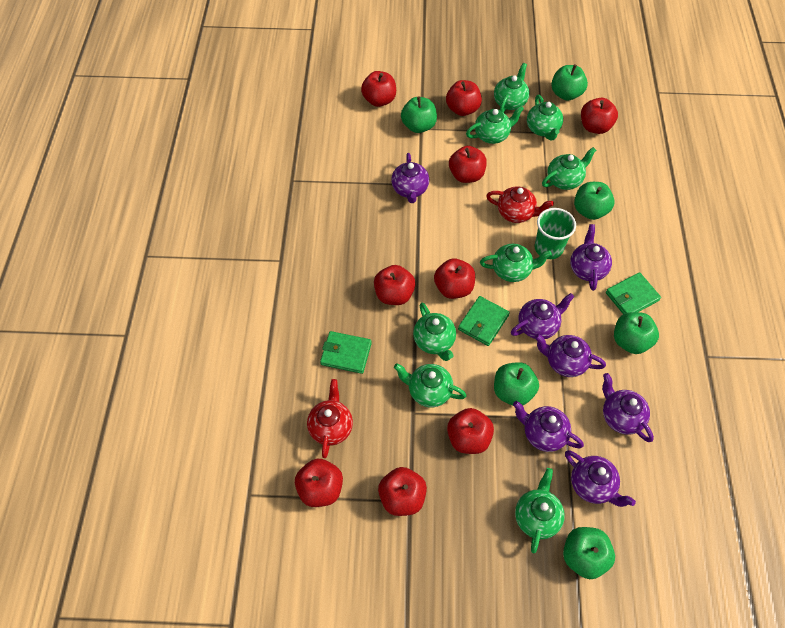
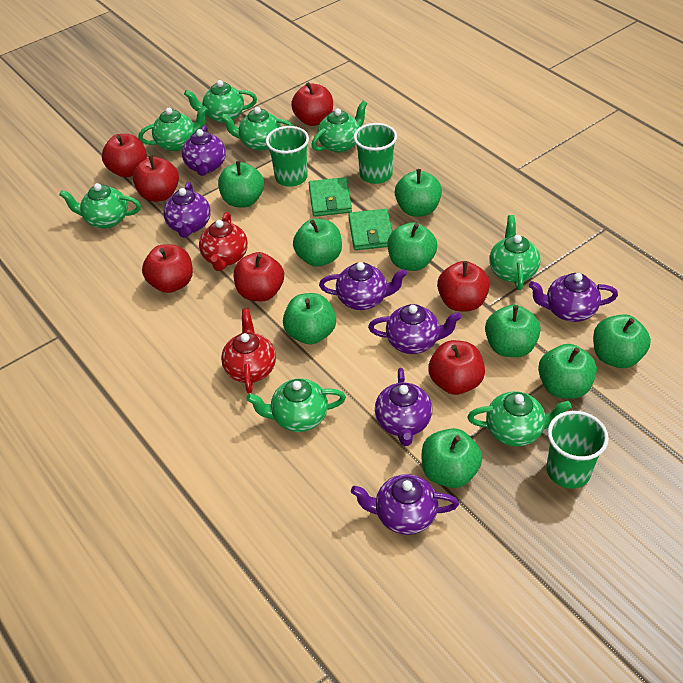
green apple: 6 -> 9
green cup: 1 -> 3
green wallet: 3 -> 2
red apple: 9 -> 7

